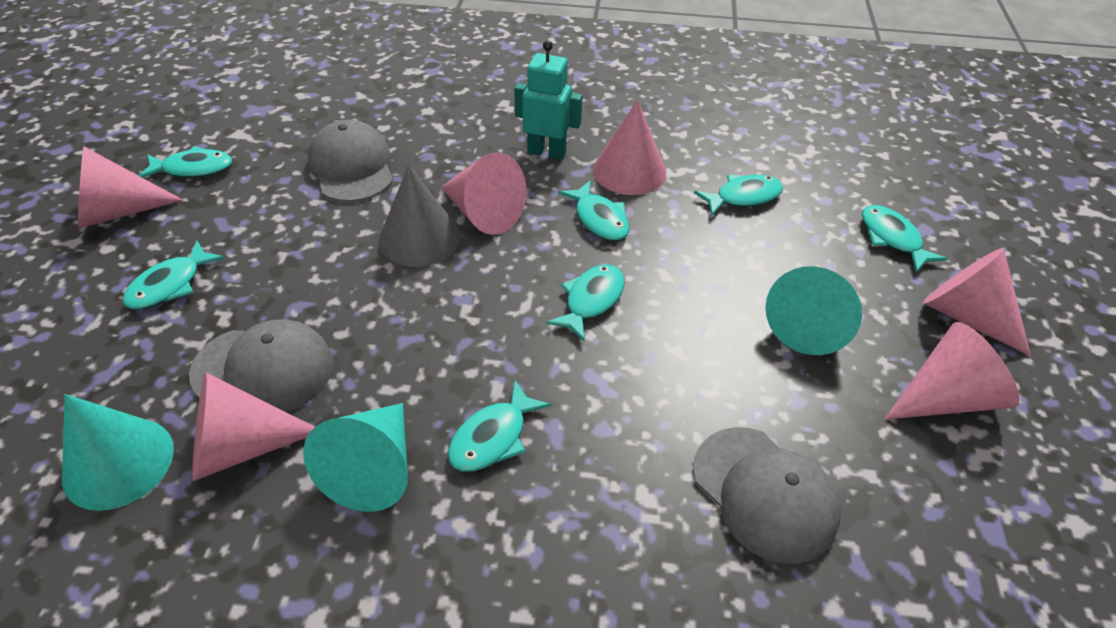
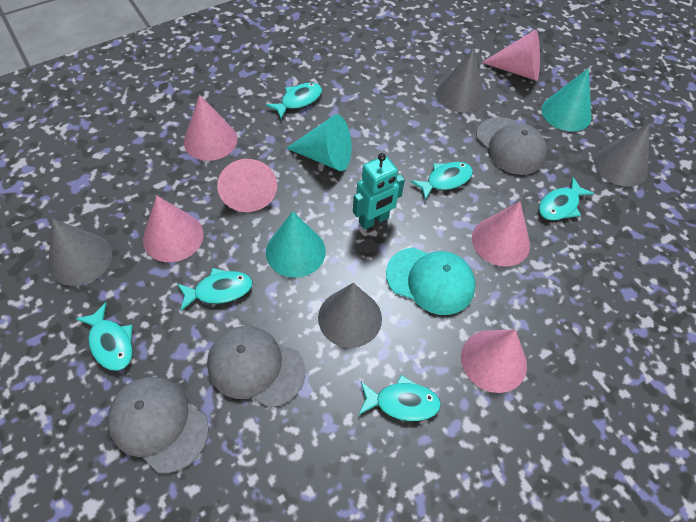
grey cone: 1 -> 4
turquoise cap: 0 -> 1
turquoise fish: 7 -> 6

